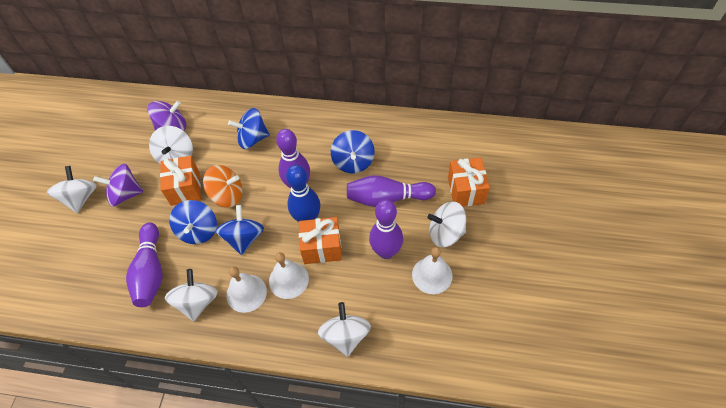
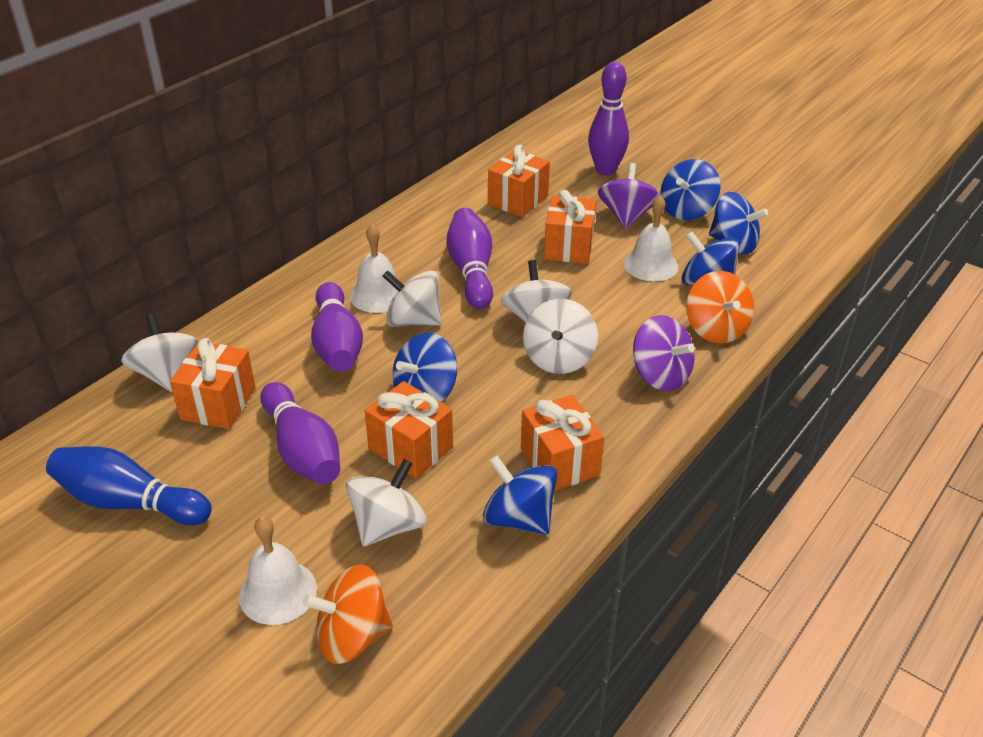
blue spinning top: 4 -> 5
orange gift: 3 -> 5
orange spinning top: 1 -> 2

